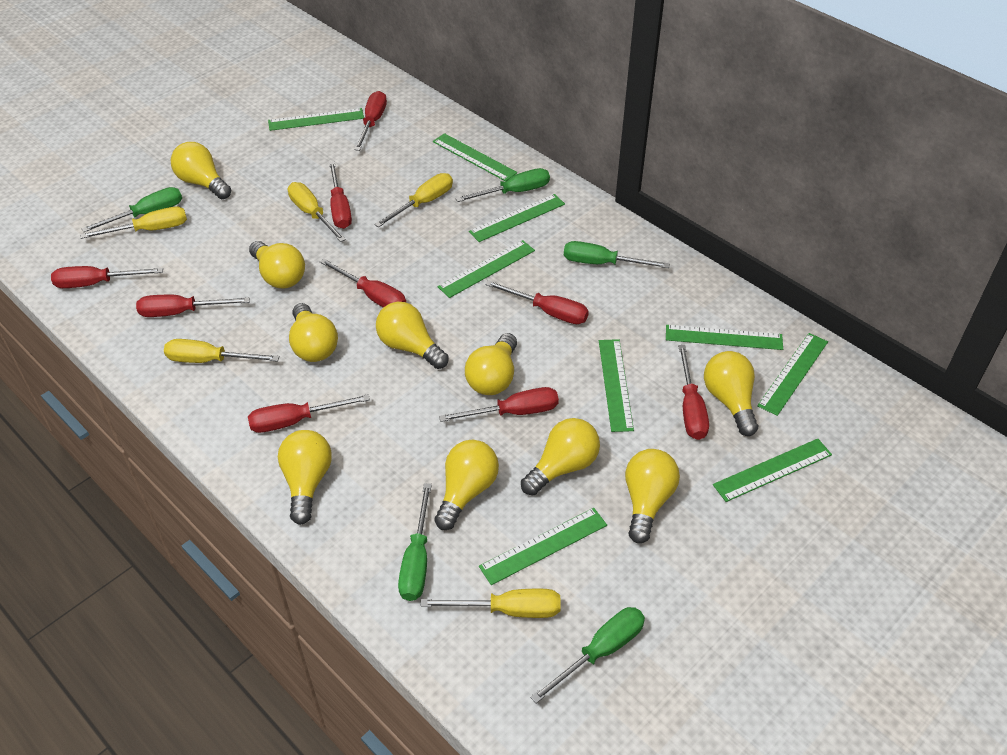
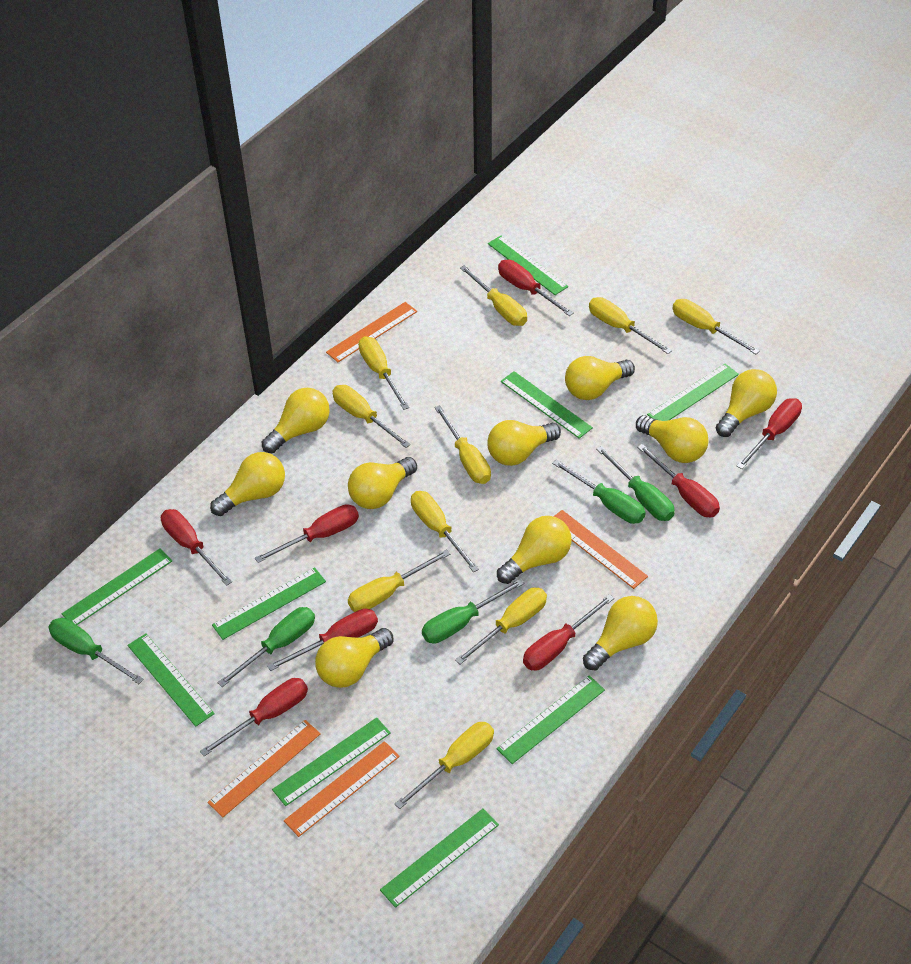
orange ruler: 0 -> 4
red screwdriver: 9 -> 8
yellow screwdriver: 5 -> 10

